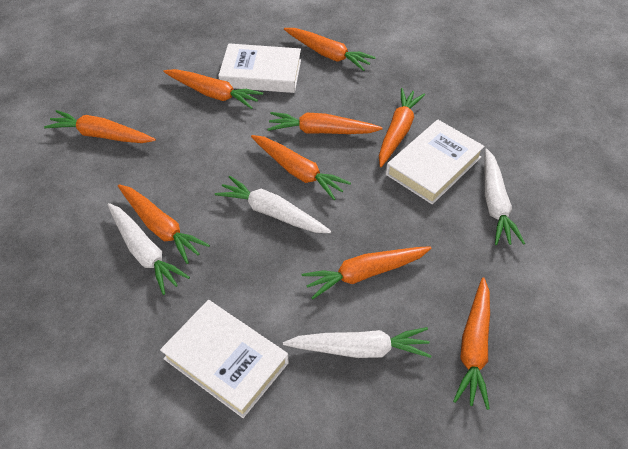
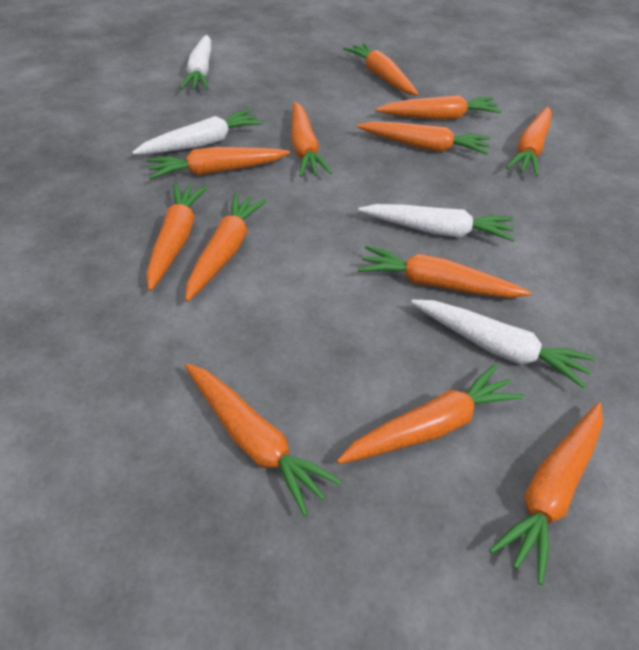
orange carrot: 9 -> 12
white book: 3 -> 0

